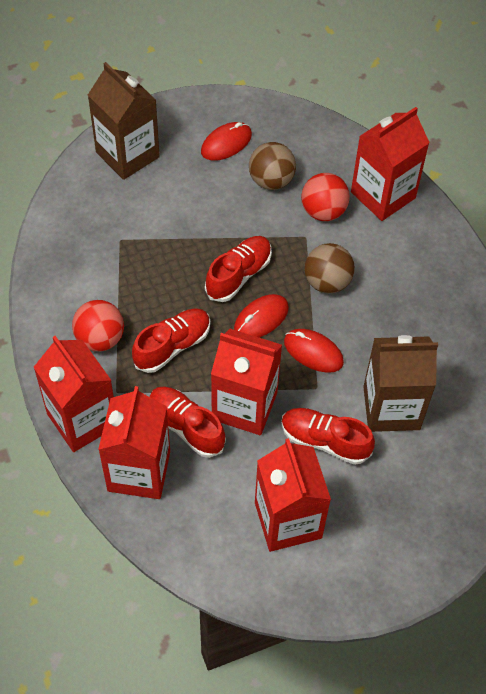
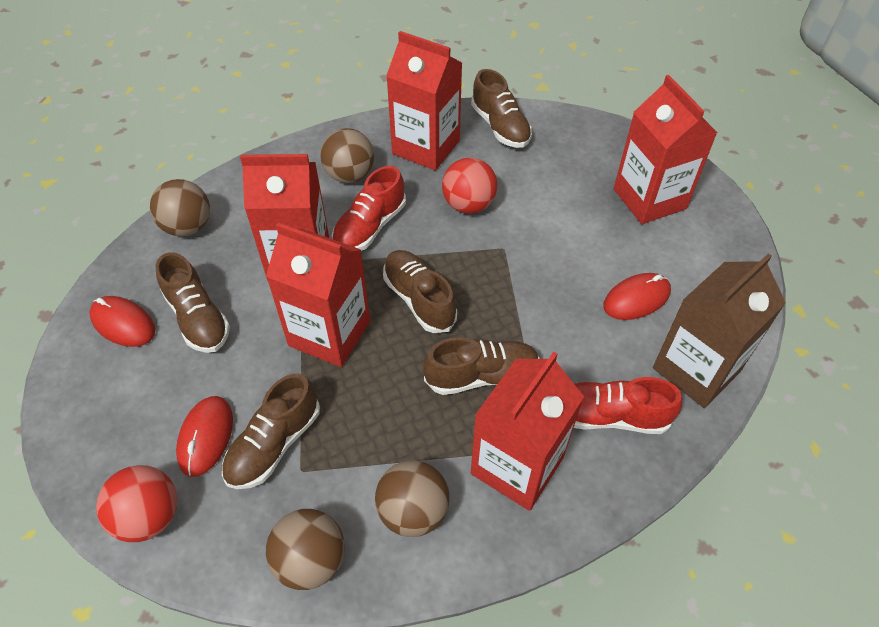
brown ball: 2 -> 4
brown carton: 2 -> 1
brown shoe: 0 -> 5
red shoe: 4 -> 2

